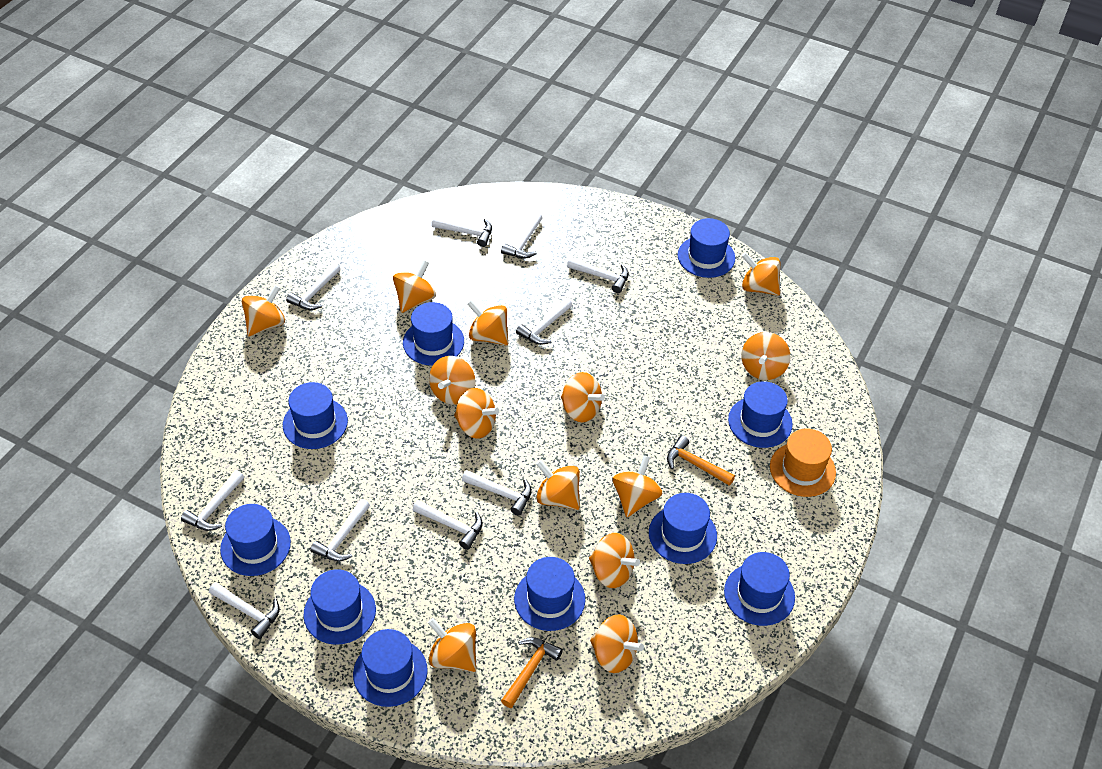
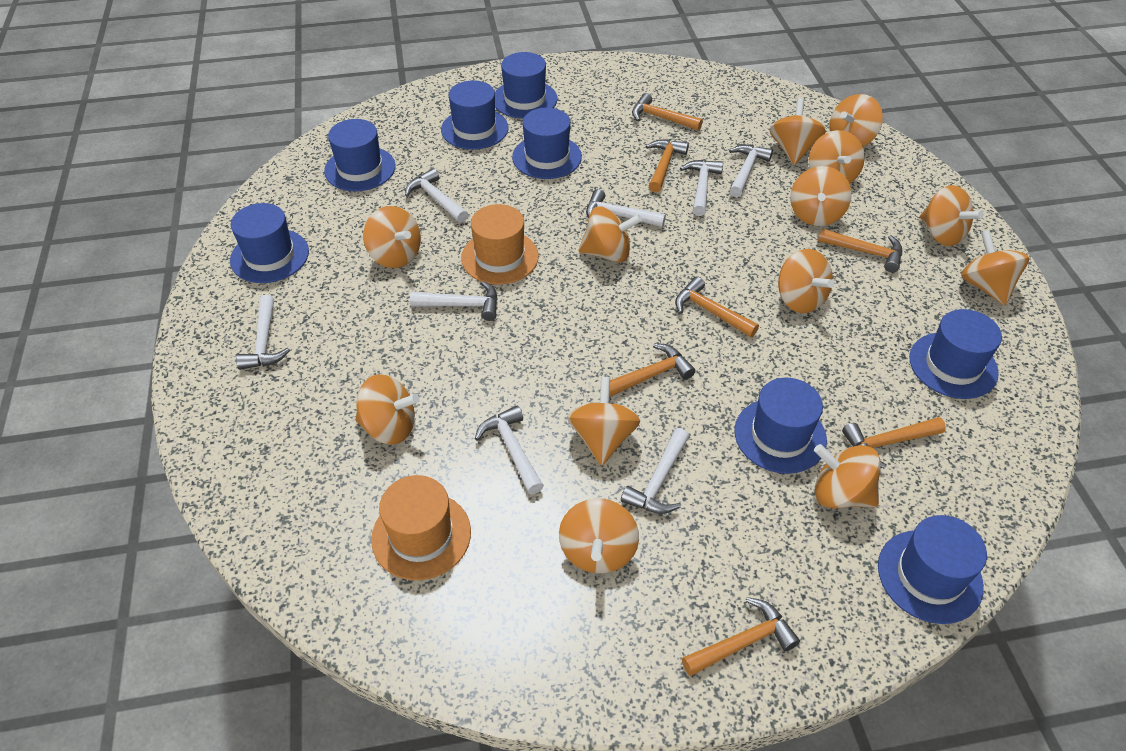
blue hat: 10 -> 8
orange hammer: 2 -> 7
orange hat: 1 -> 2
white hammer: 10 -> 8

